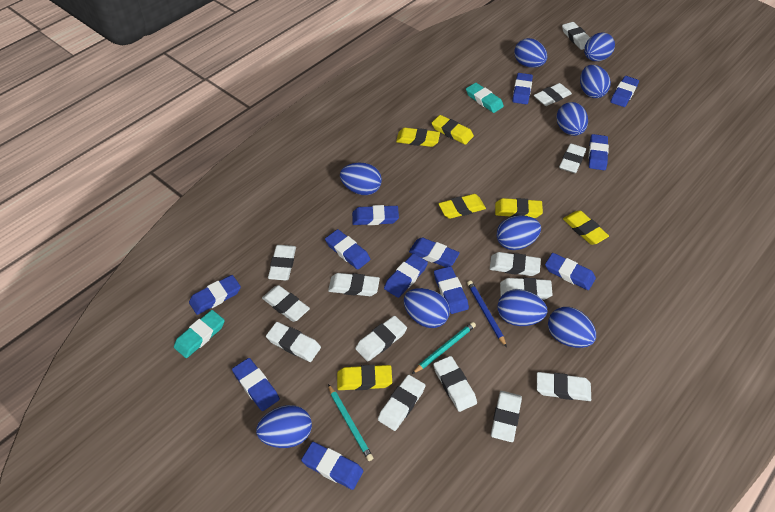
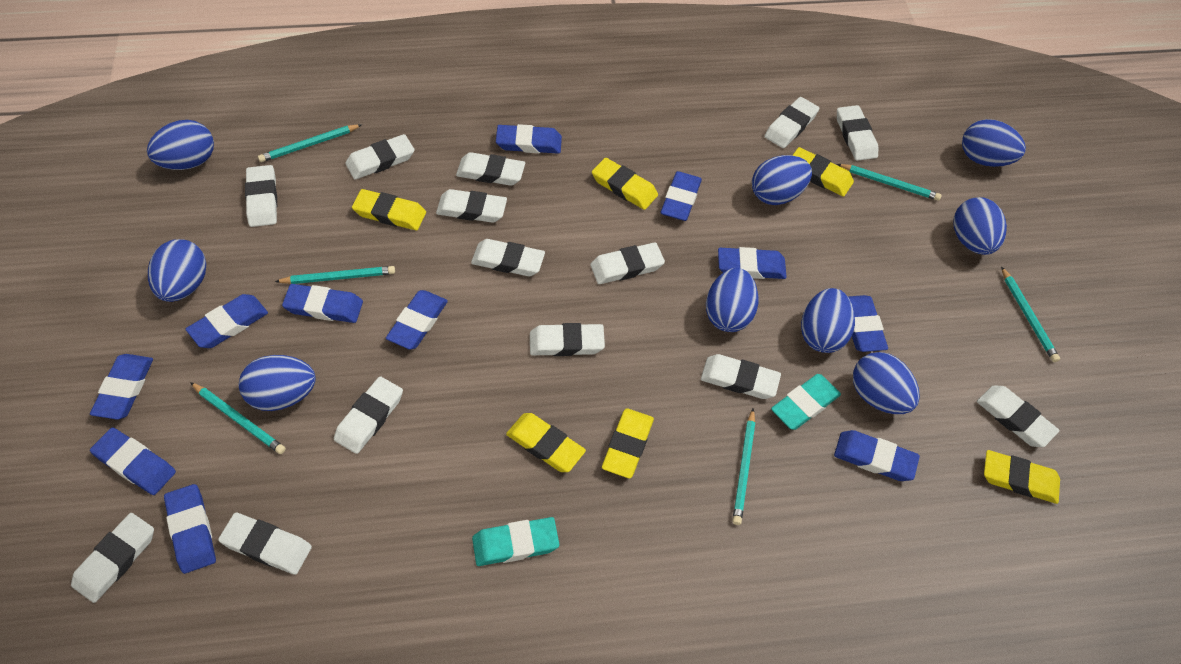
blue egg: 10 -> 9
blue eraser: 12 -> 11
blue pencil: 1 -> 0
turquoise pencil: 2 -> 6

